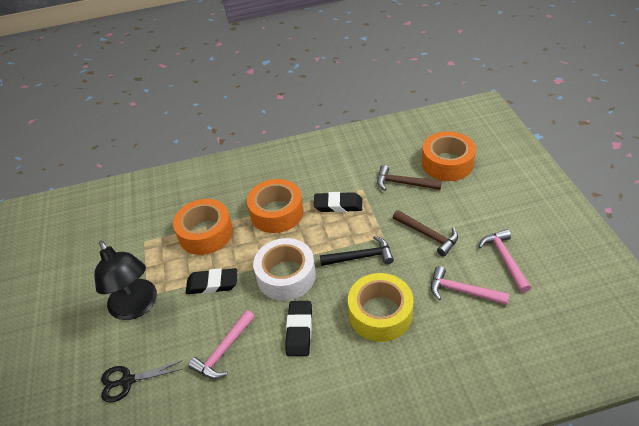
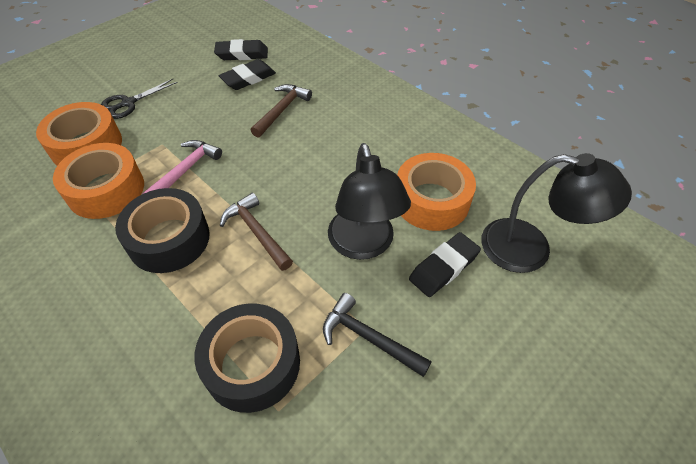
black lamp: 1 -> 2
black tape: 0 -> 2
pink hammer: 3 -> 1
white tape: 1 -> 0
yellow tape: 1 -> 0

